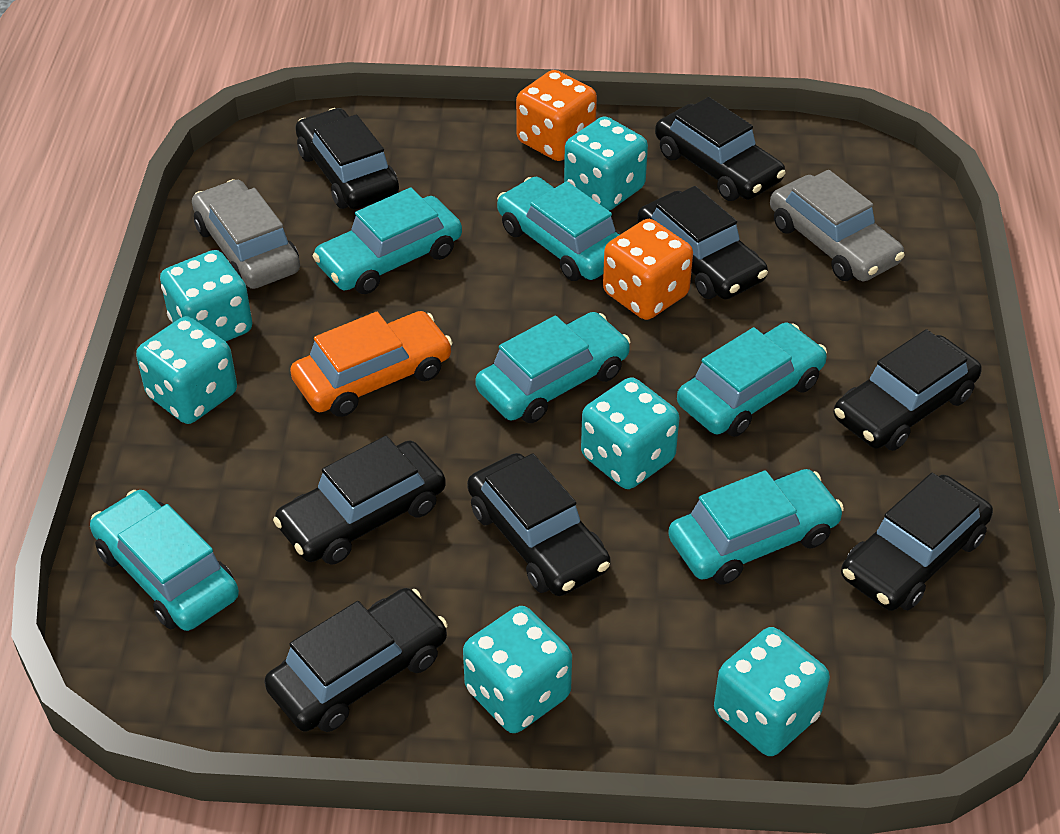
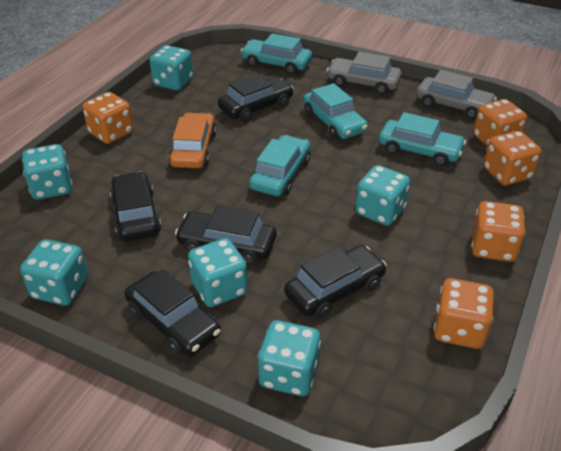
black car: 8 -> 5
orange dice: 2 -> 5
turquoise car: 6 -> 4

